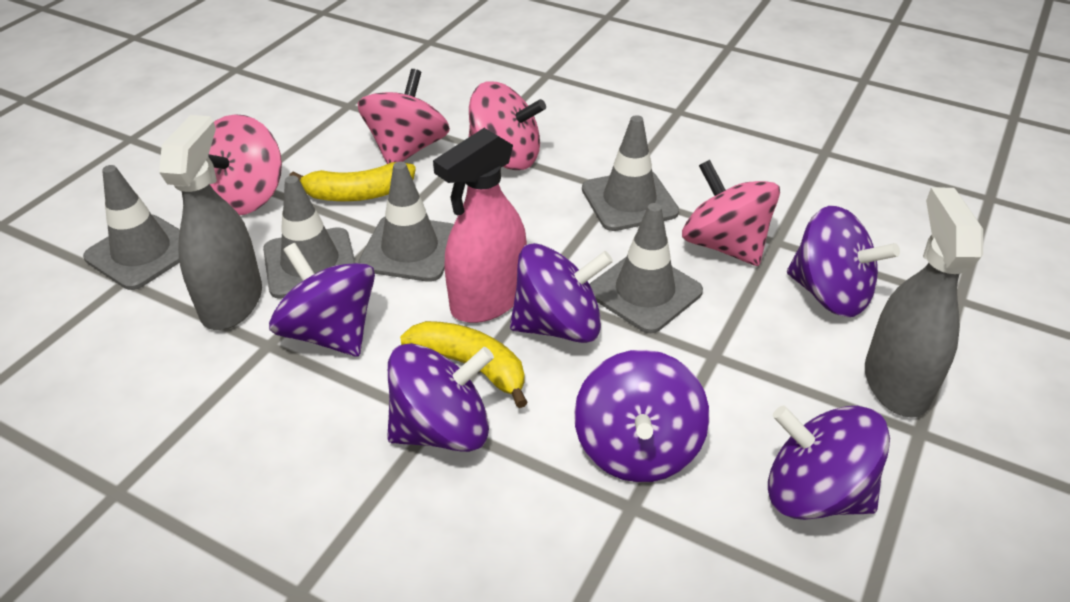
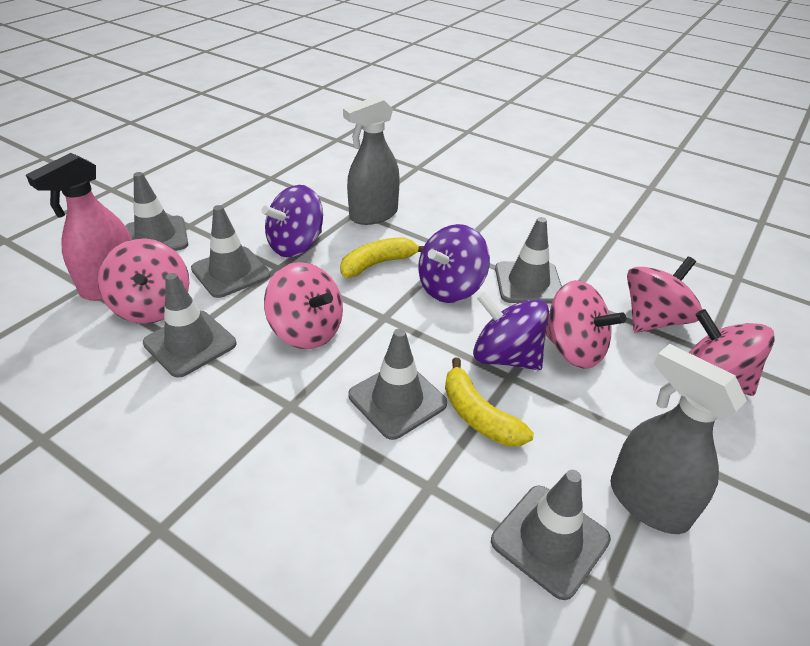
grey traffic cone: 5 -> 6
pink spinning top: 4 -> 5
purple spinning top: 6 -> 3

